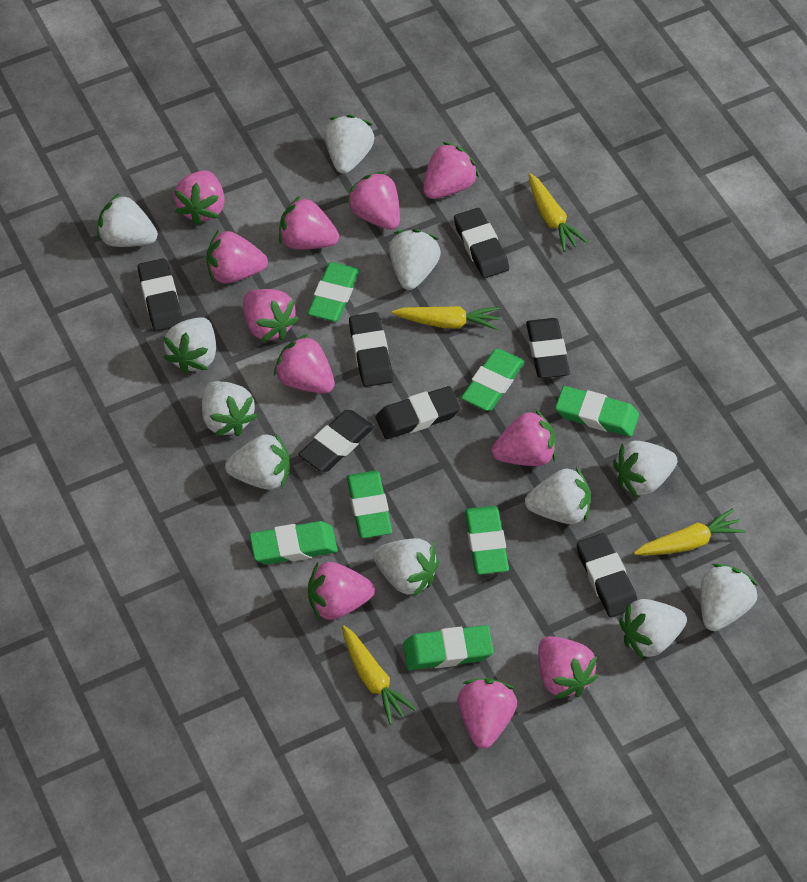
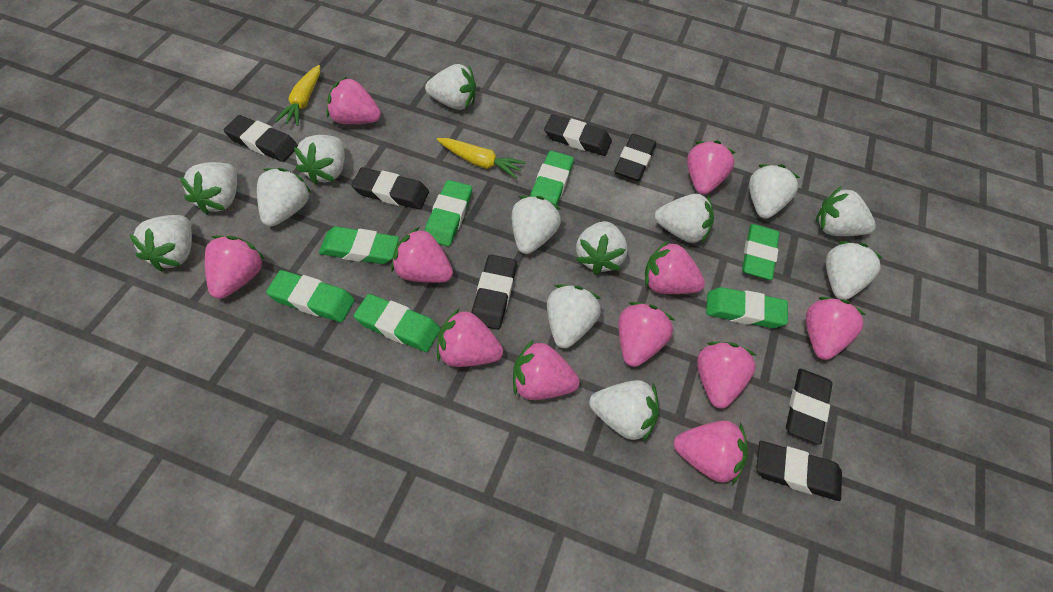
white strawberry: 11 -> 13
yellow carrot: 4 -> 2

